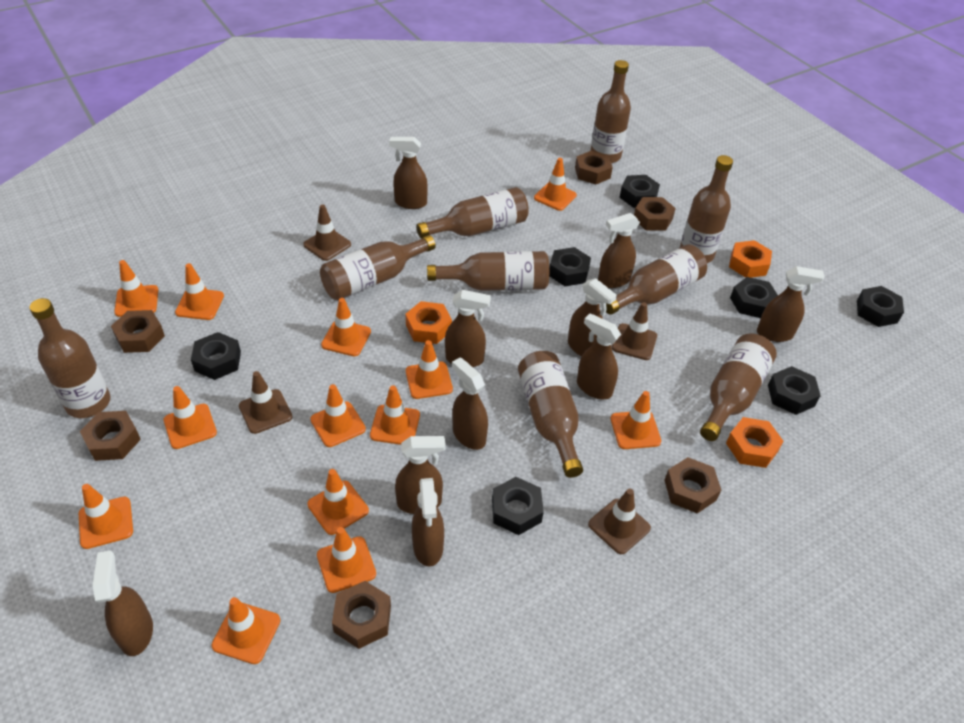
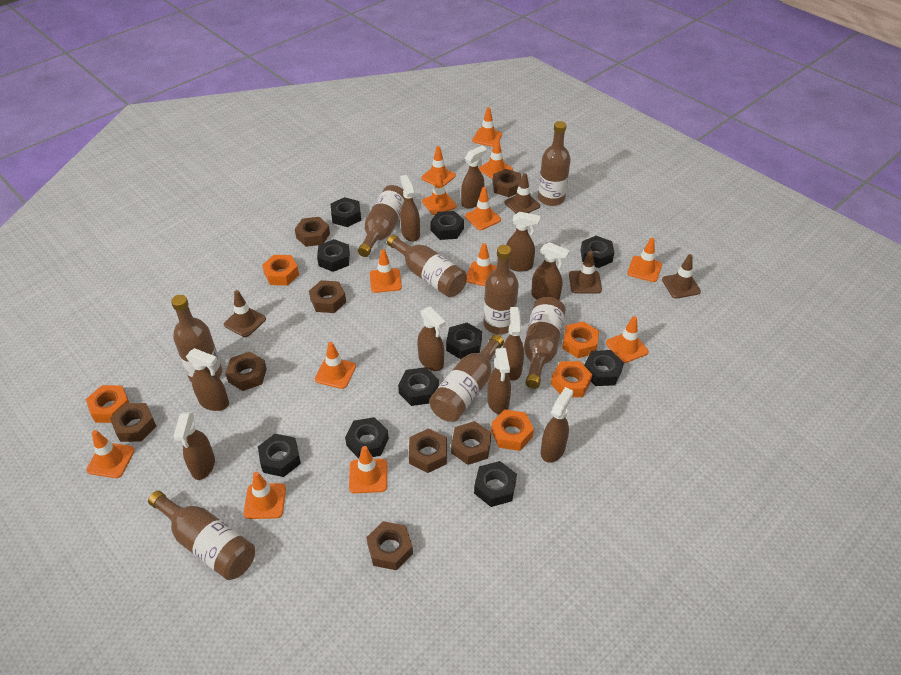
black nut: 7 -> 10
brown bottle: 9 -> 8
brown nut: 6 -> 8
orange nut: 3 -> 5

